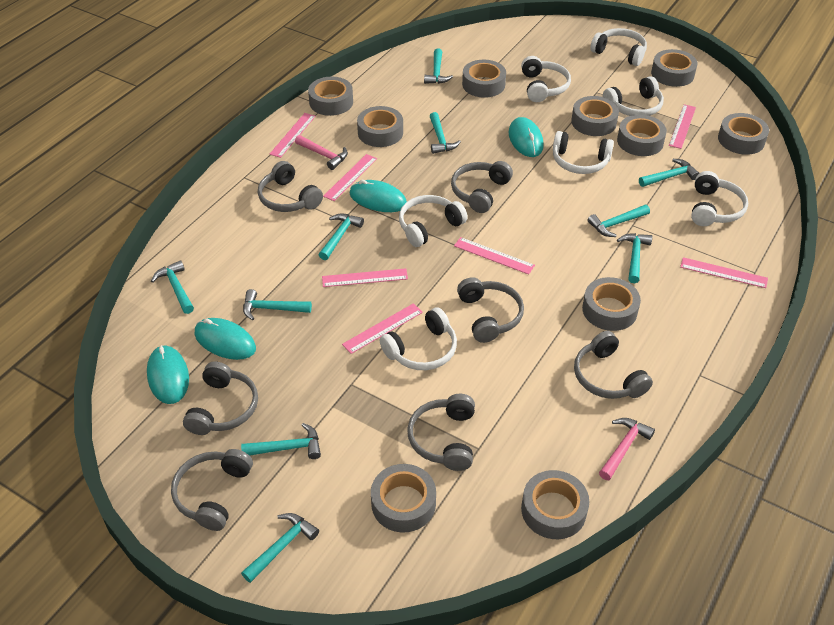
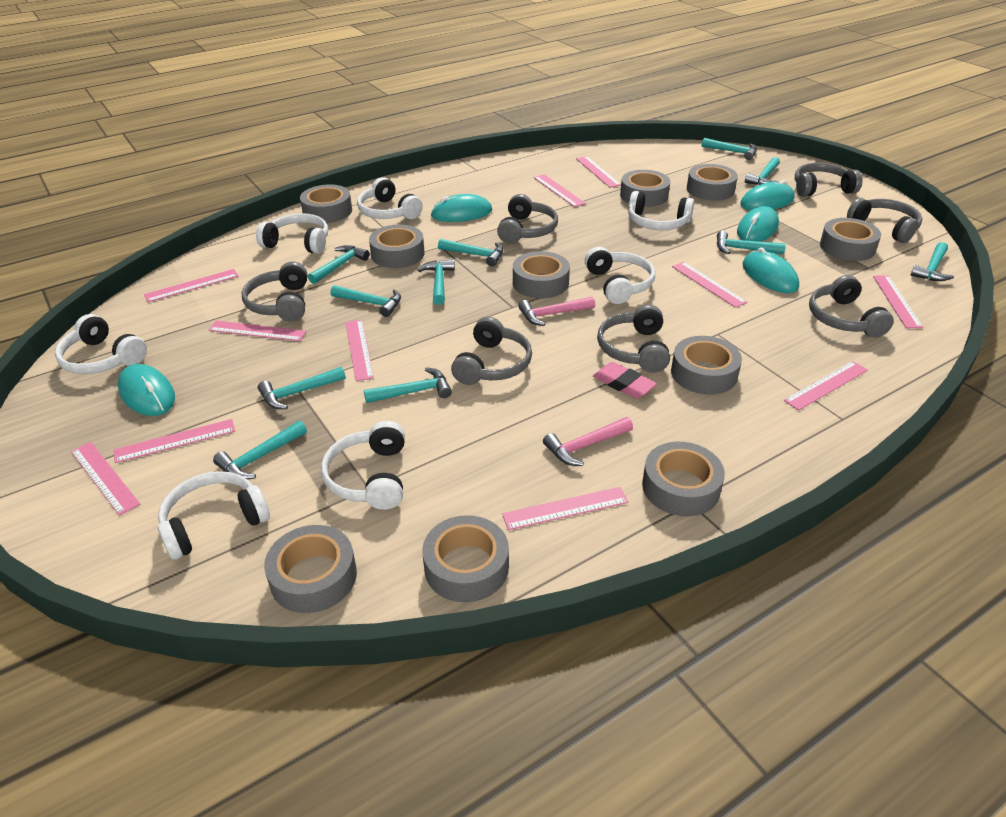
pink eraser: 0 -> 1
pink ruler: 7 -> 11
turquoise hammer: 10 -> 11
turquoise mouse: 4 -> 5

